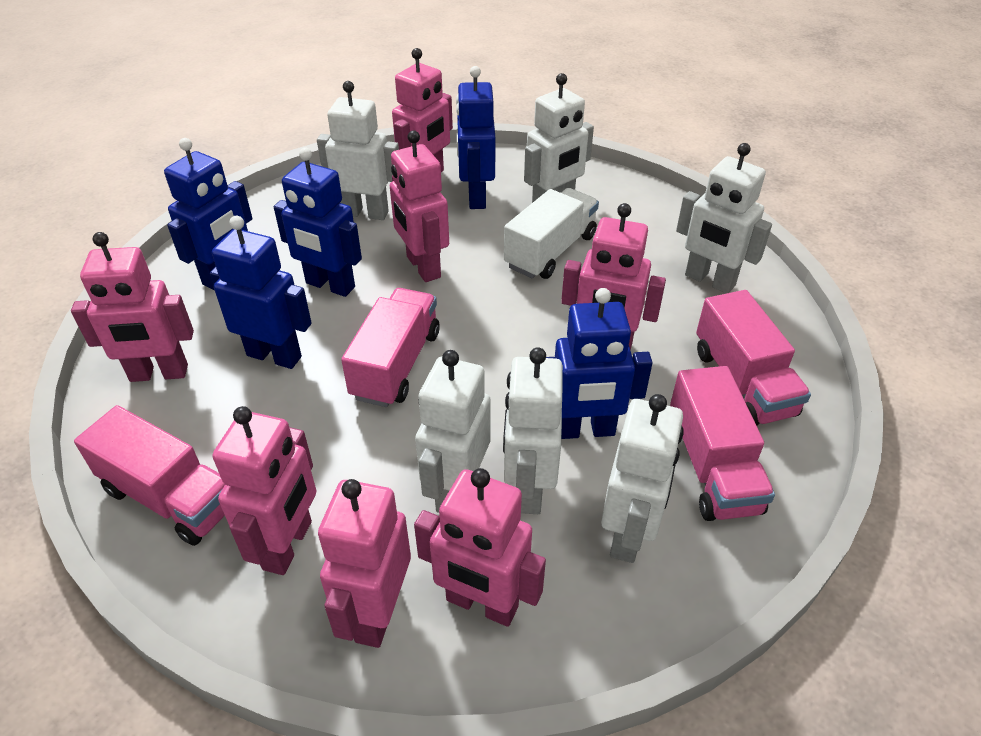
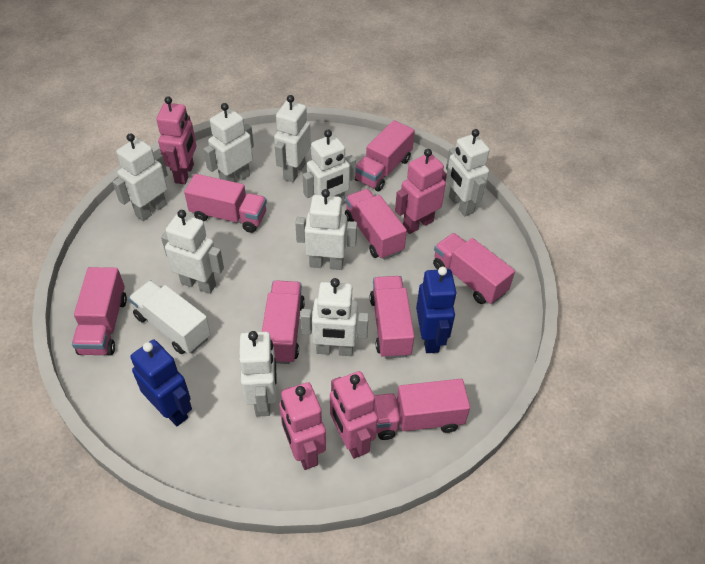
blue robot: 5 -> 2
pink robot: 7 -> 4
pink truck: 4 -> 8
white robot: 6 -> 9

